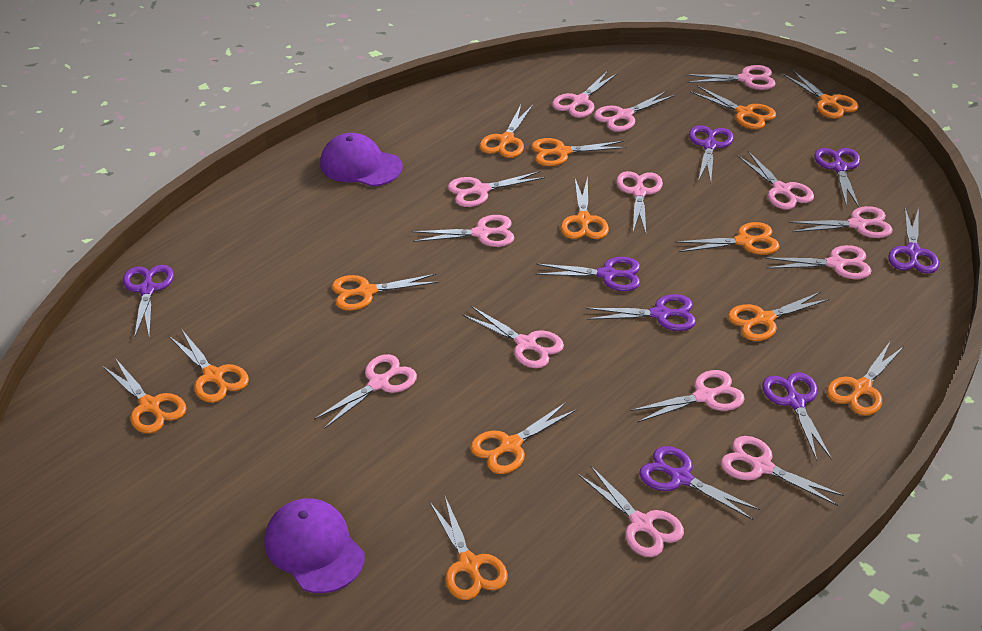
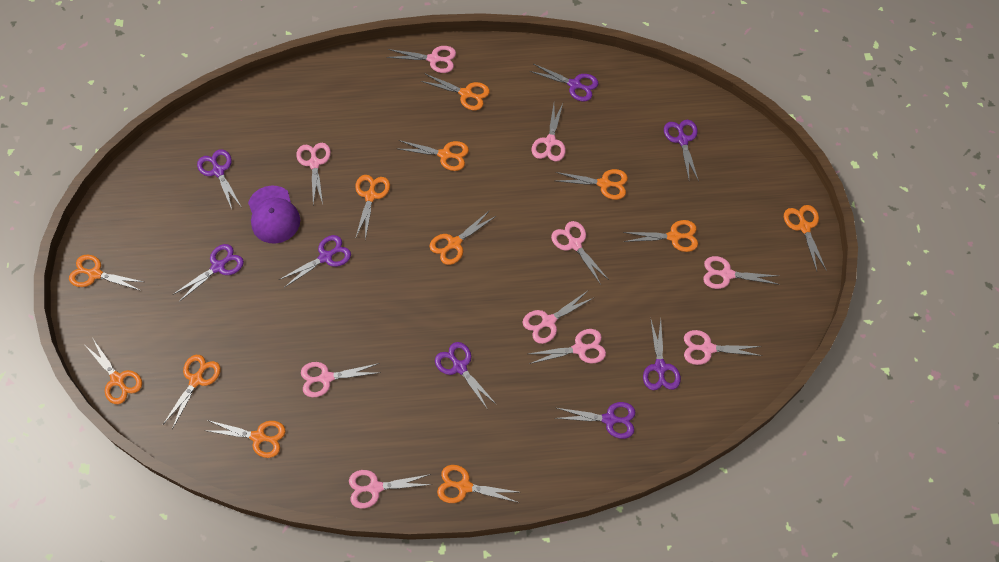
orange scissors: 13 -> 12
pink scissors: 14 -> 10
purple cap: 2 -> 1

